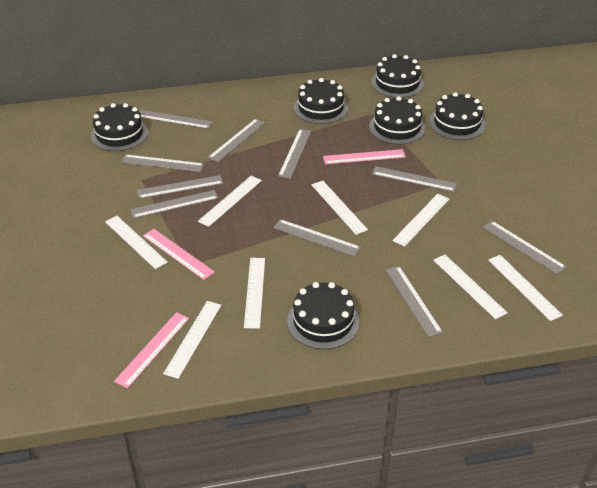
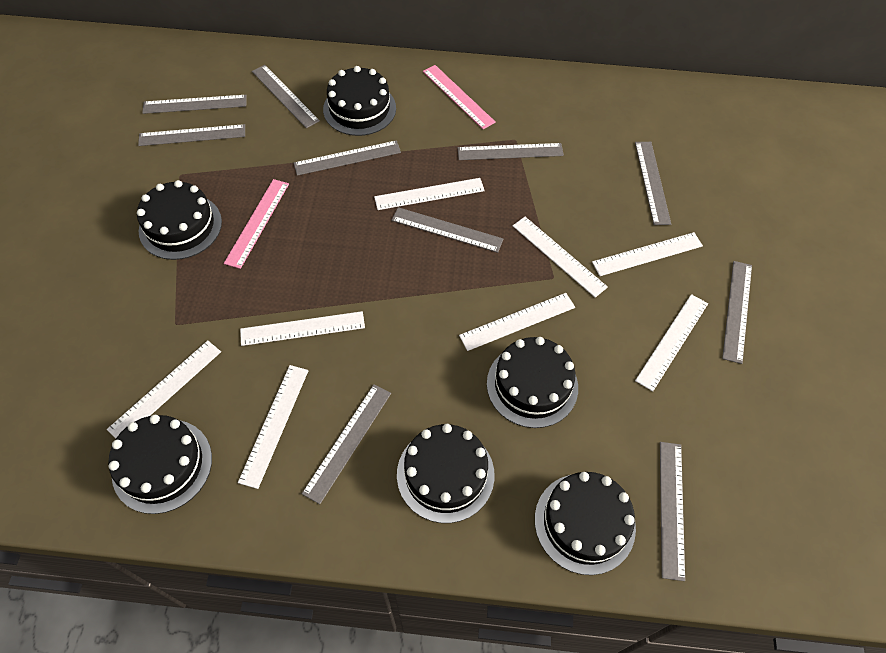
pink ruler: 3 -> 2

